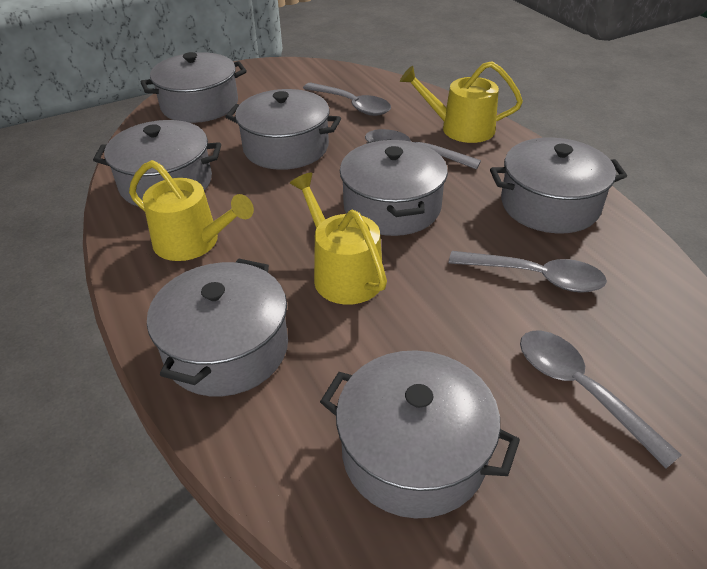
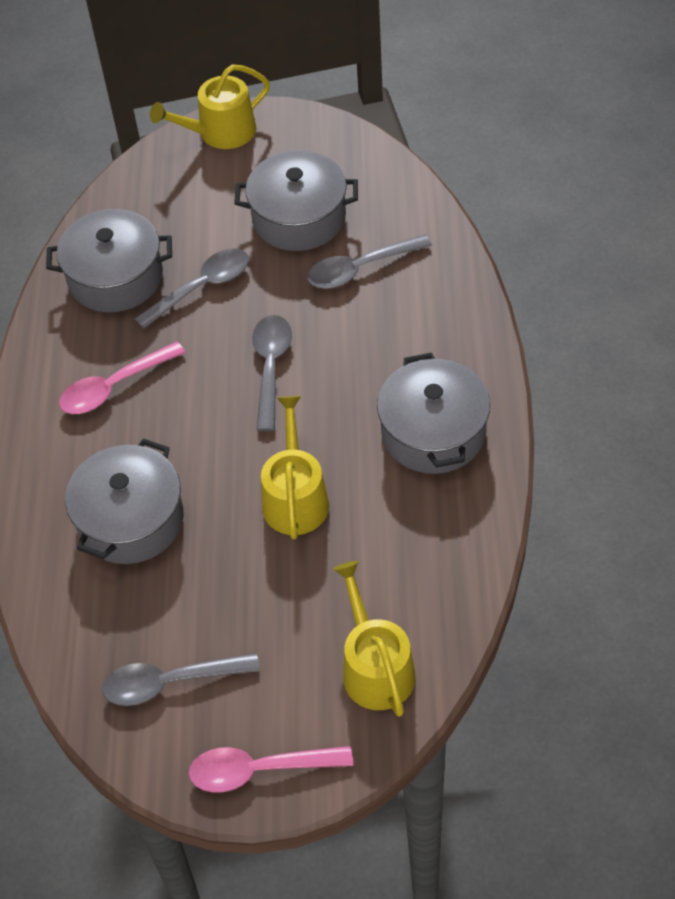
grey pot: 7 -> 4
pink spoon: 0 -> 2

